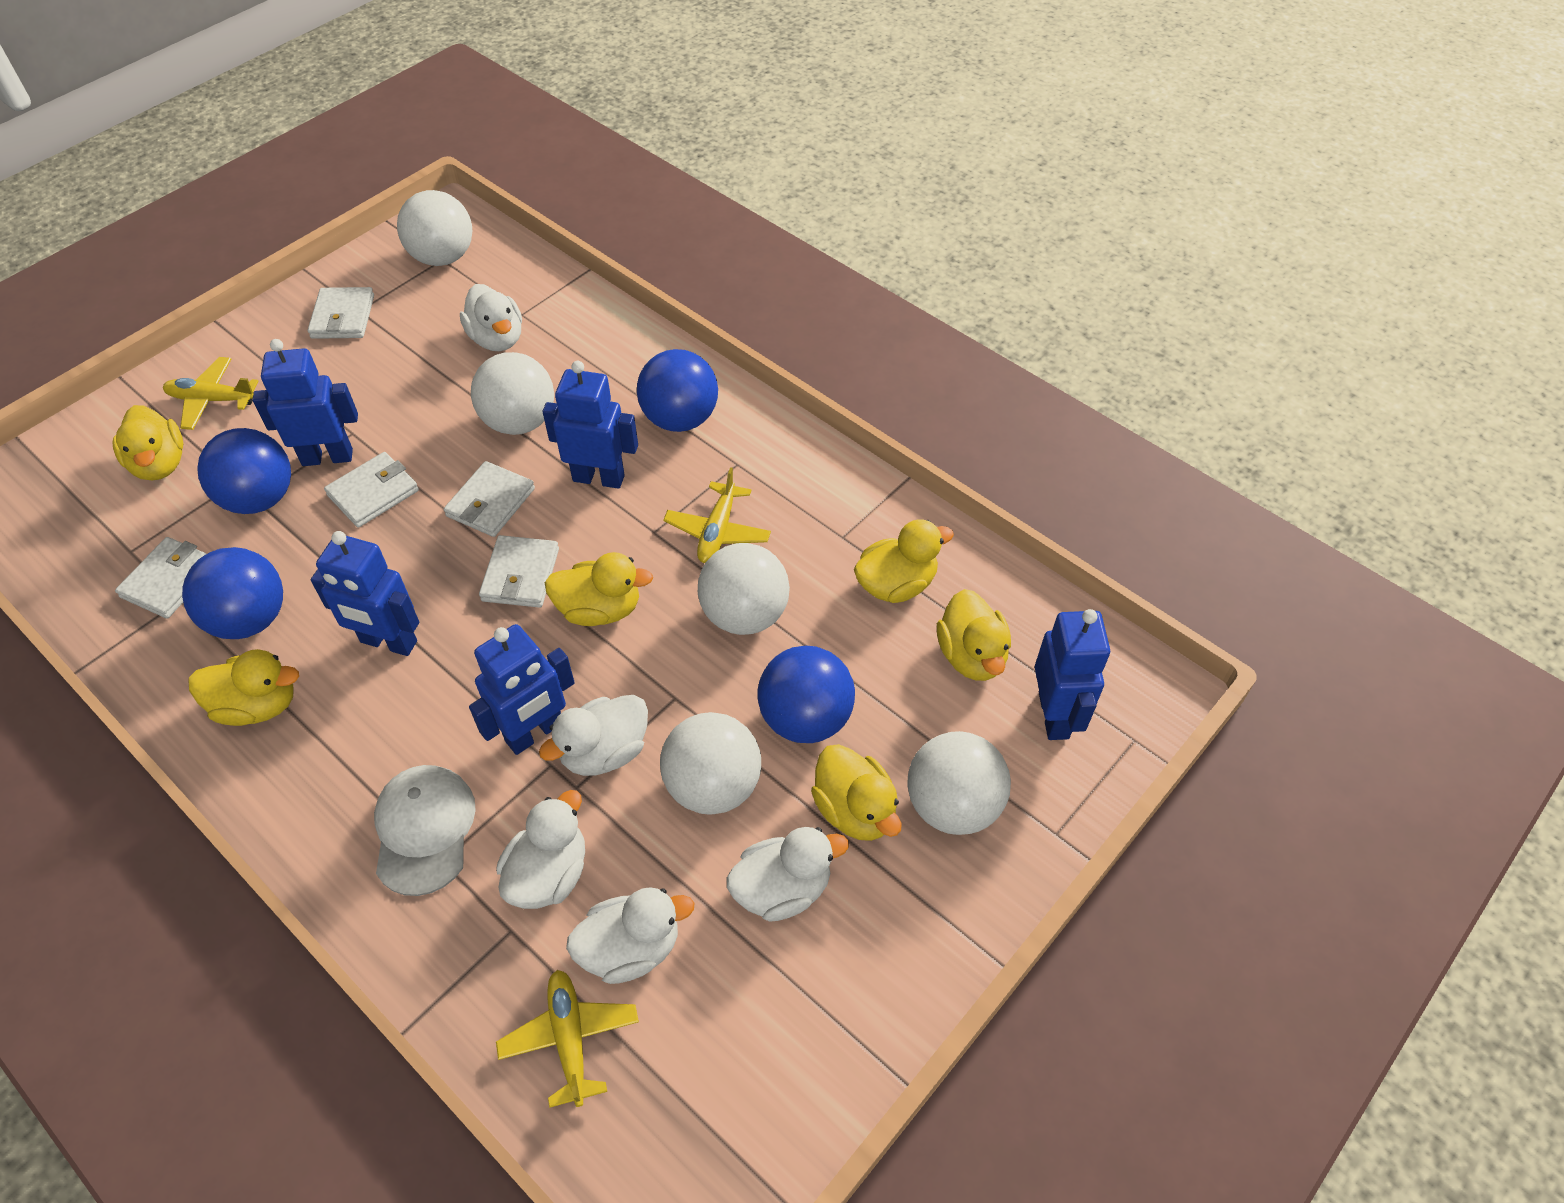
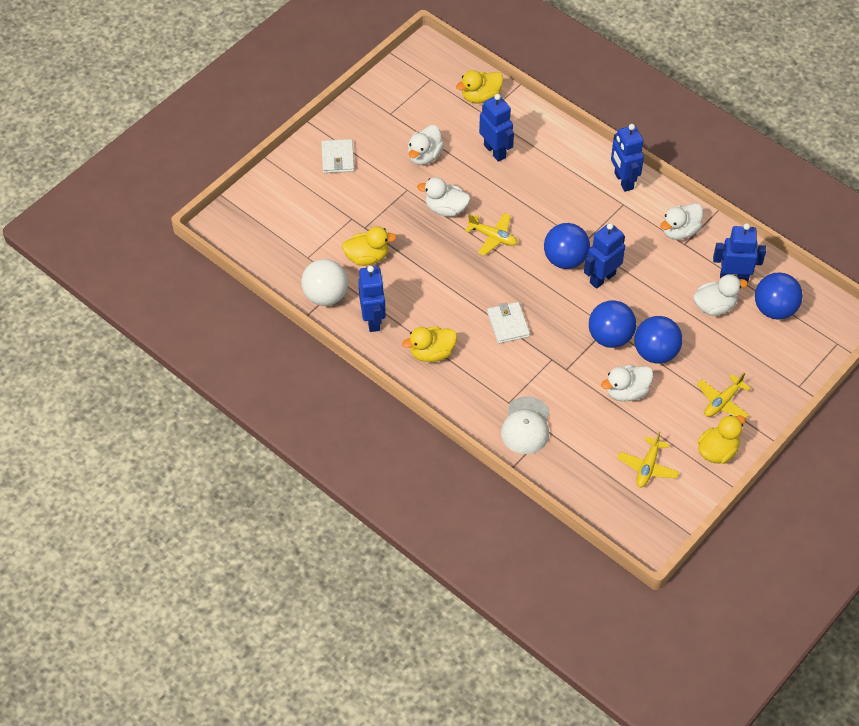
white ball: 5 -> 1
white wallet: 5 -> 2
yellow duck: 6 -> 4

